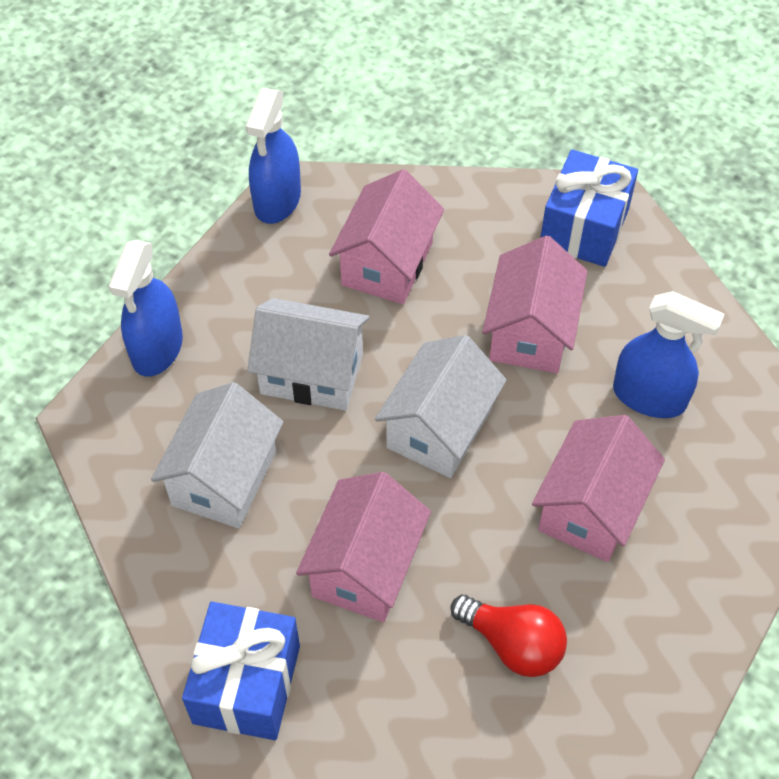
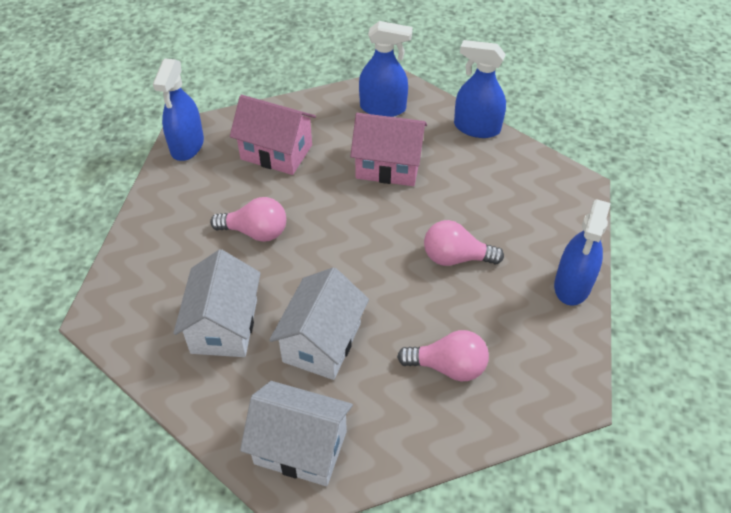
blue gift: 2 -> 0
blue spray bottle: 3 -> 4
pink house: 4 -> 2
pink light bulb: 0 -> 3
red light bulb: 1 -> 0

